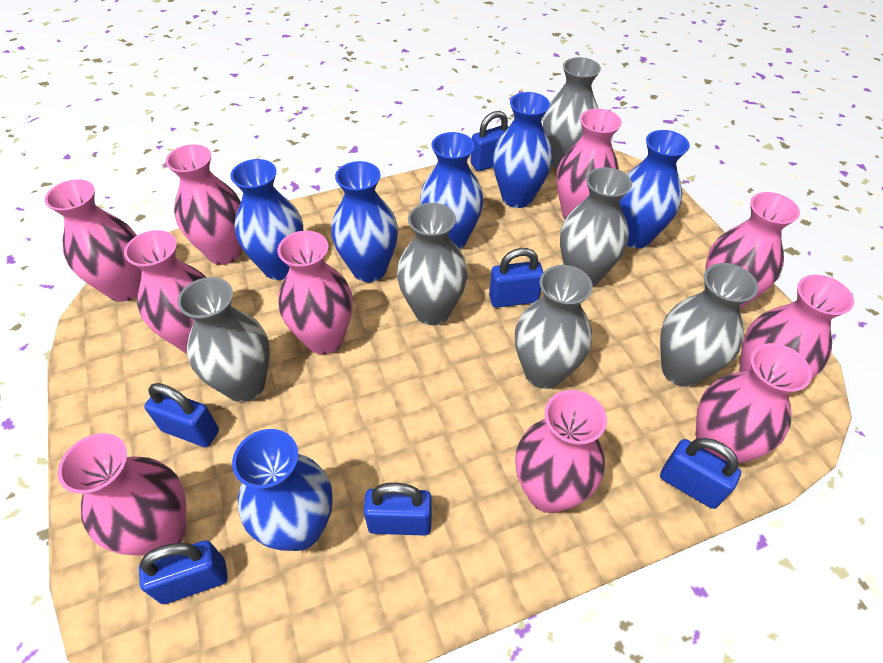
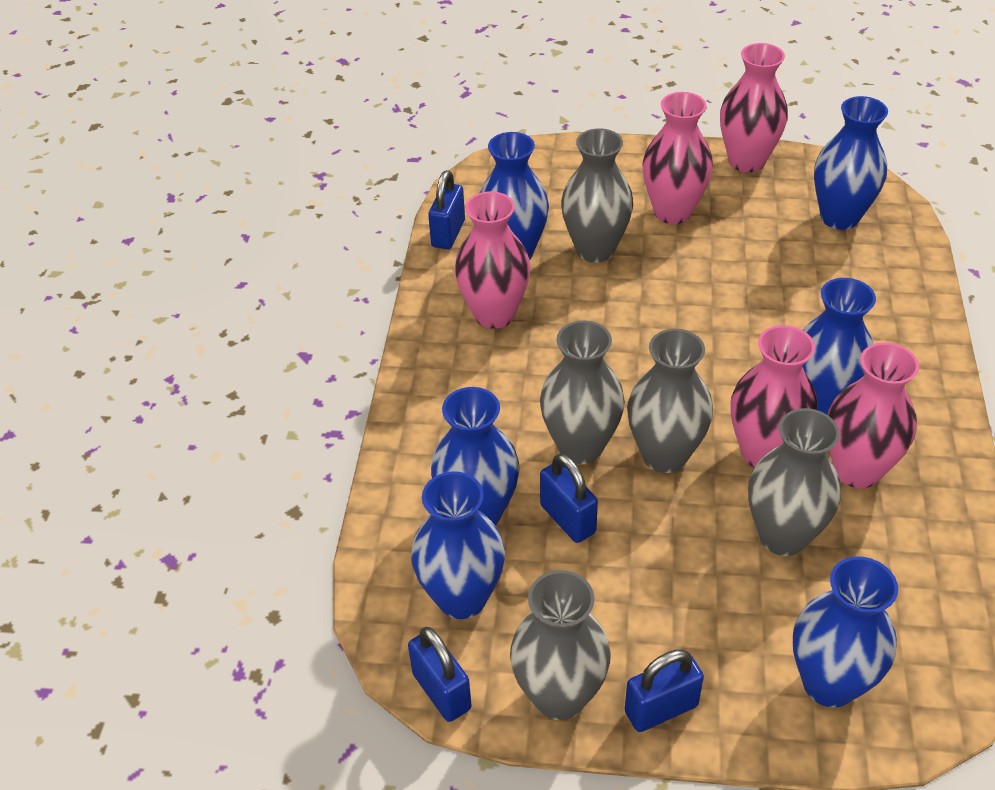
blue padlock: 6 -> 4
grey vase: 6 -> 5
pink vase: 10 -> 5

